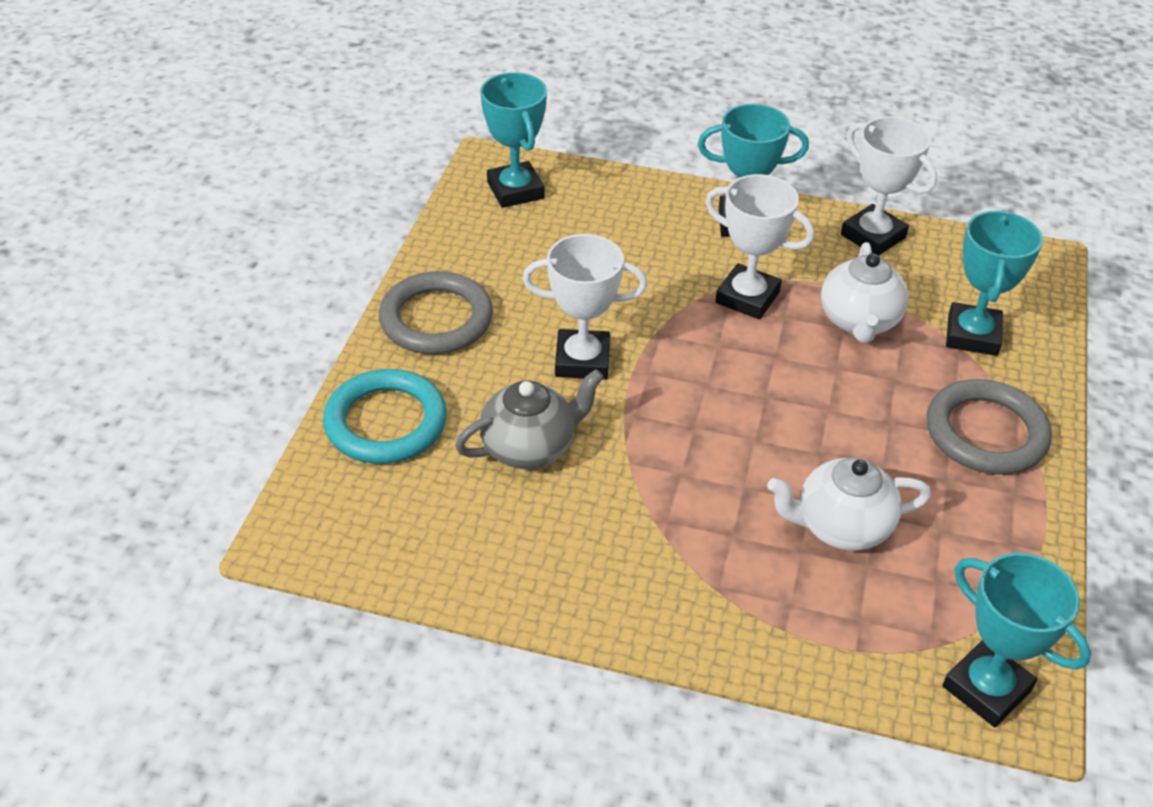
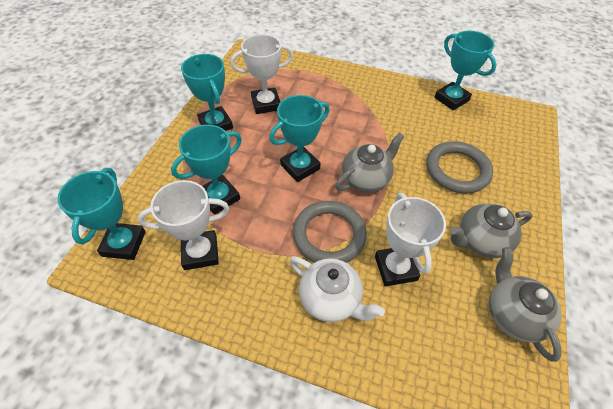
grey teapot: 1 -> 3
turquoise ring: 1 -> 0
turquoise trophy: 4 -> 5
white teapot: 2 -> 1

